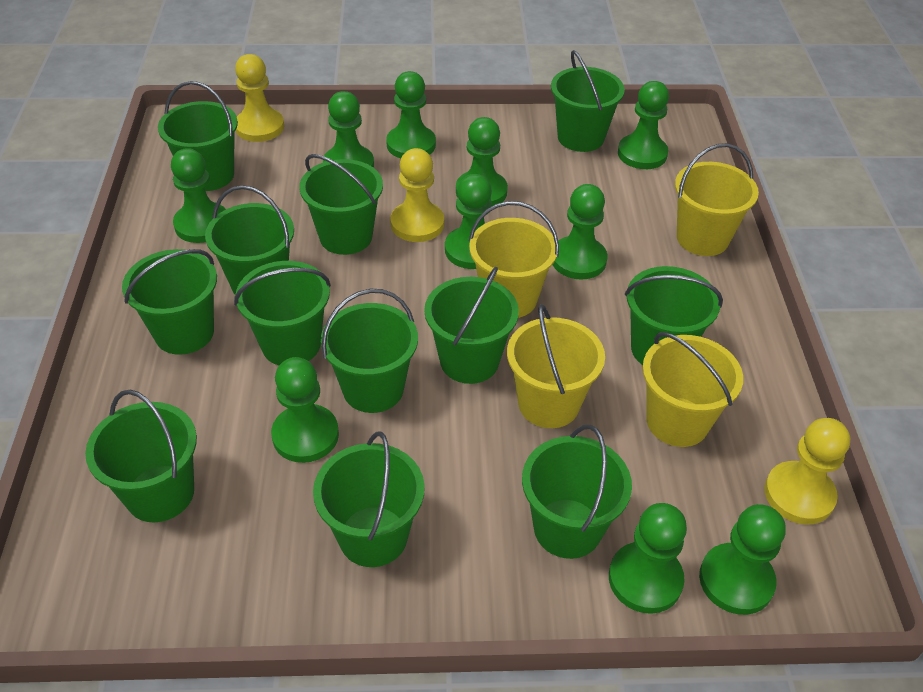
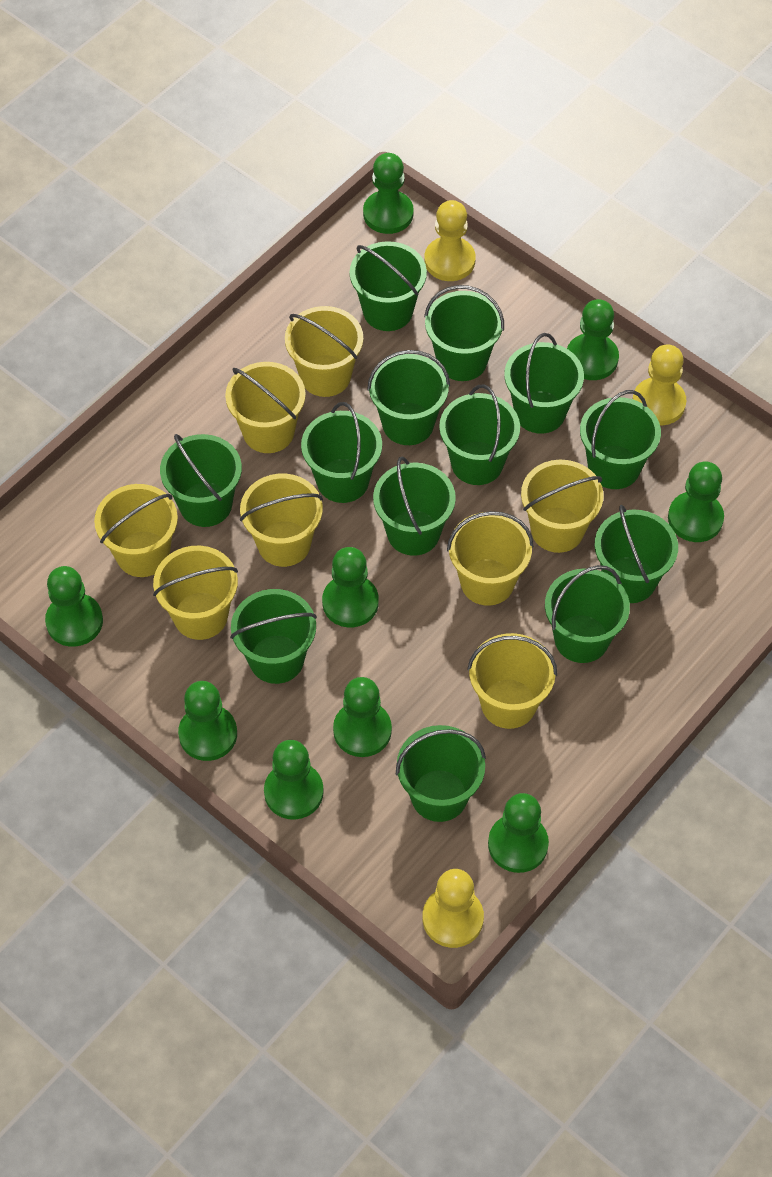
green bucket: 12 -> 13
green pawn: 10 -> 9
yellow bucket: 4 -> 8

